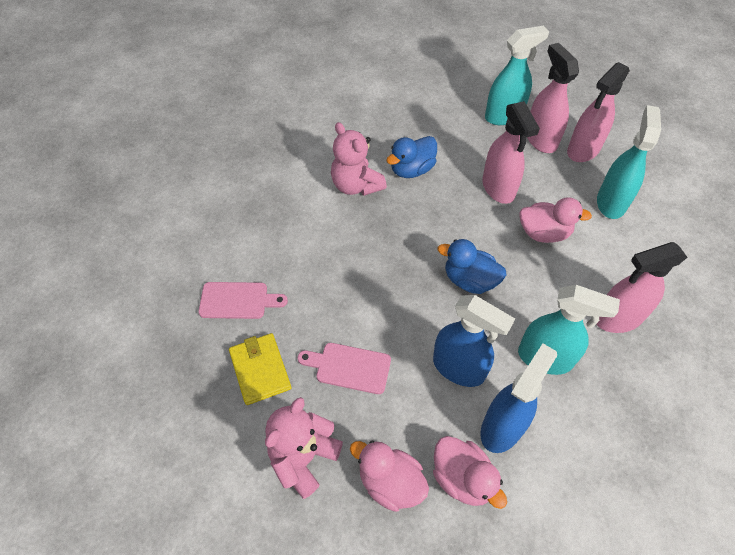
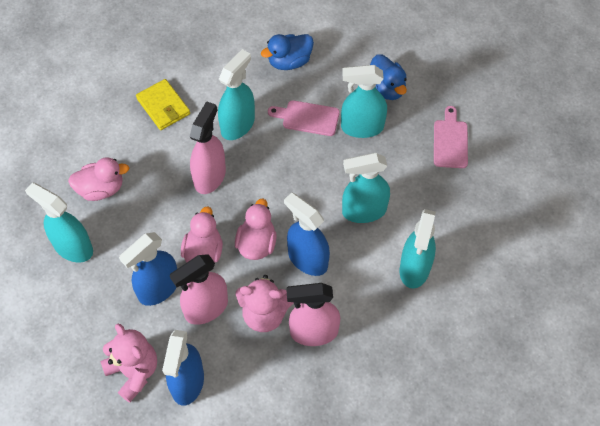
blue spray bottle: 2 -> 3
pink spray bottle: 4 -> 3
turquoise spray bottle: 3 -> 5

